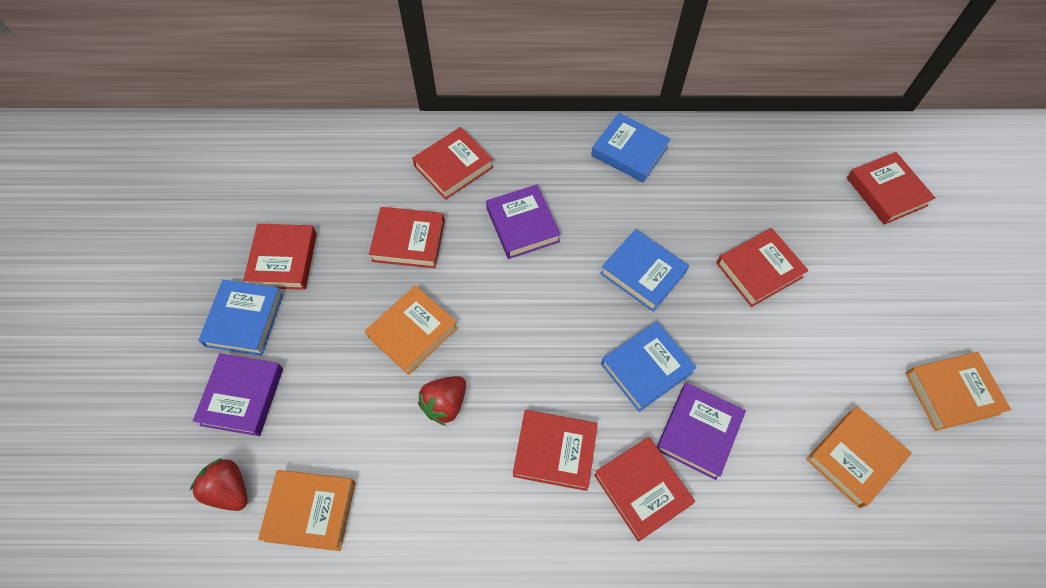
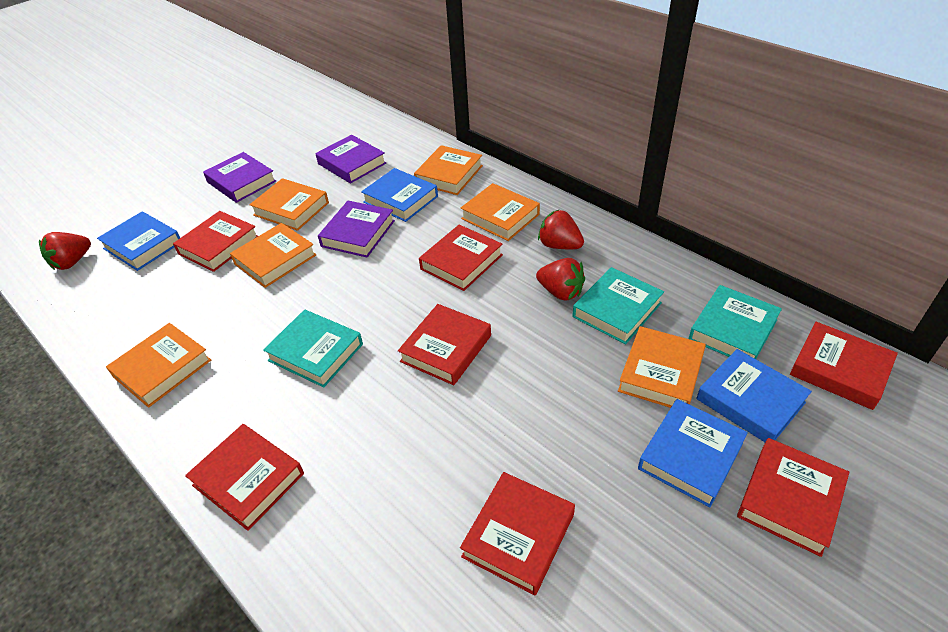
orange book: 4 -> 6
red strawberry: 2 -> 3
turquoise book: 0 -> 3

